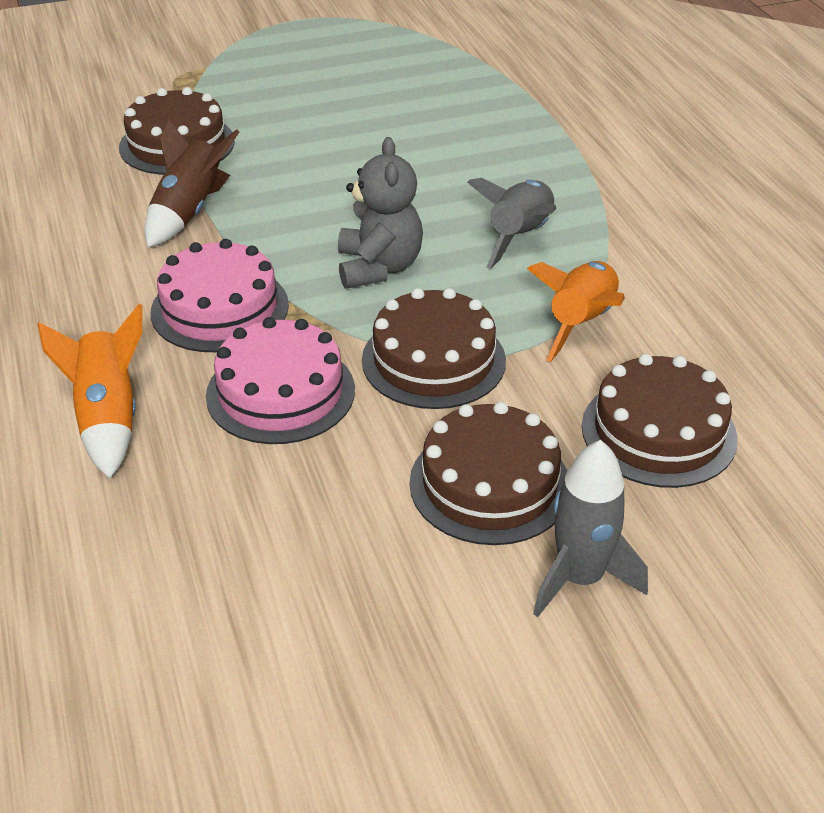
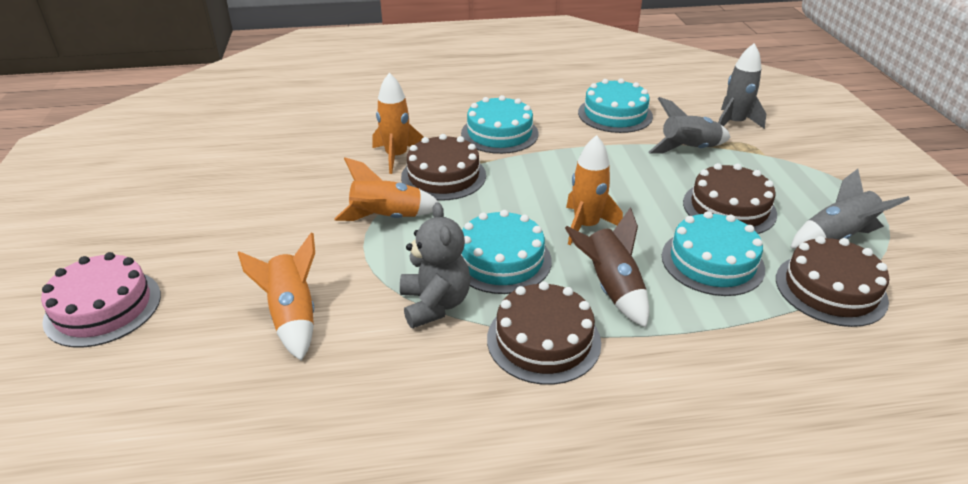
grey rocket: 2 -> 3
orange rocket: 2 -> 4
pink cake: 2 -> 1
turquoise cake: 0 -> 4

